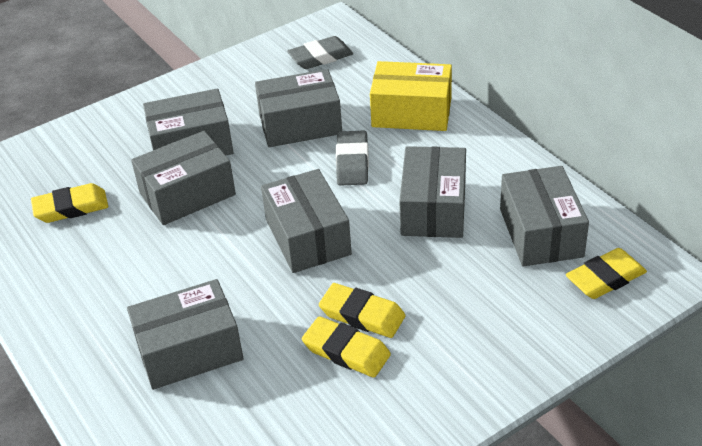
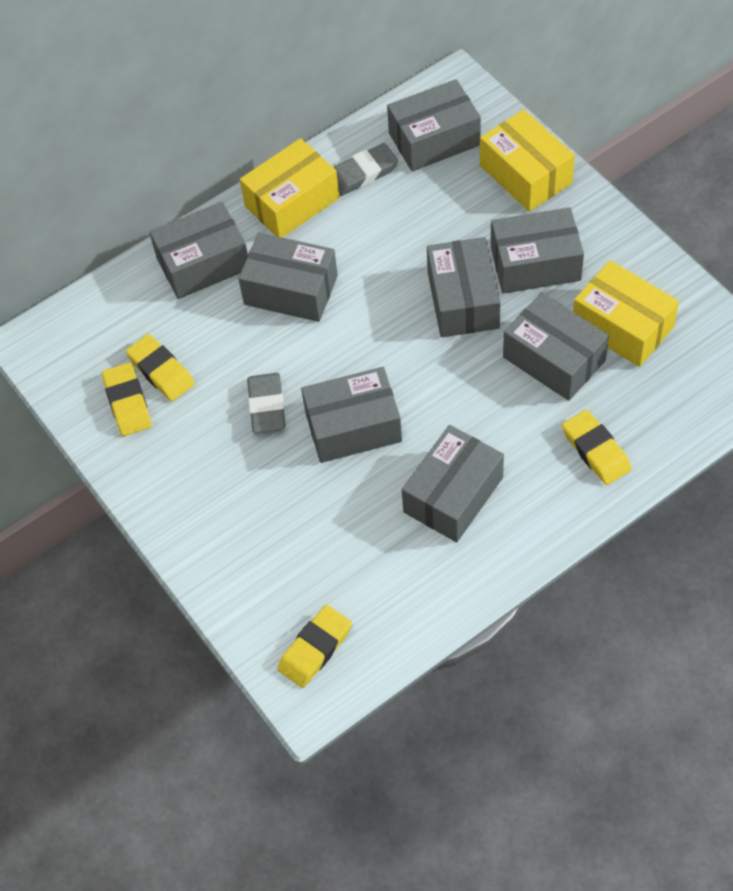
grey box: 7 -> 8
yellow box: 1 -> 3

